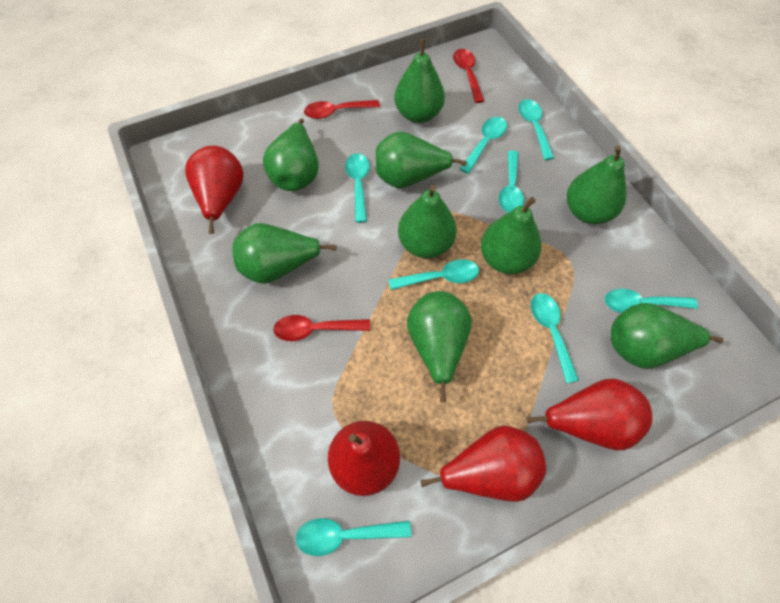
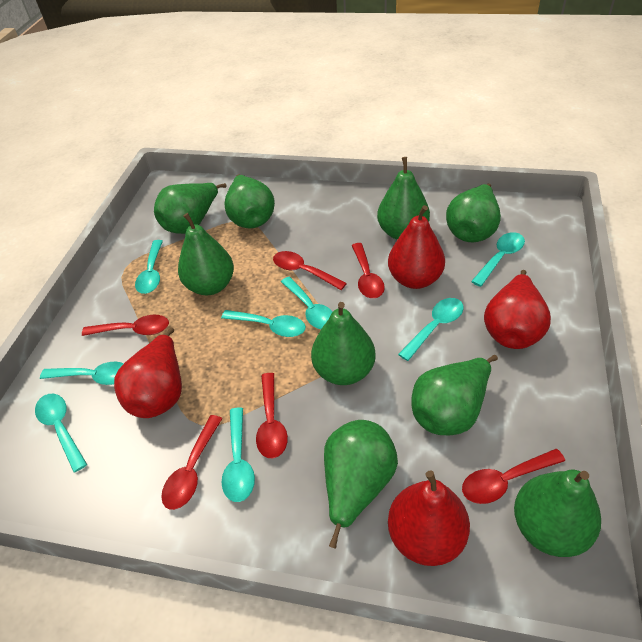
red spoon: 3 -> 6

